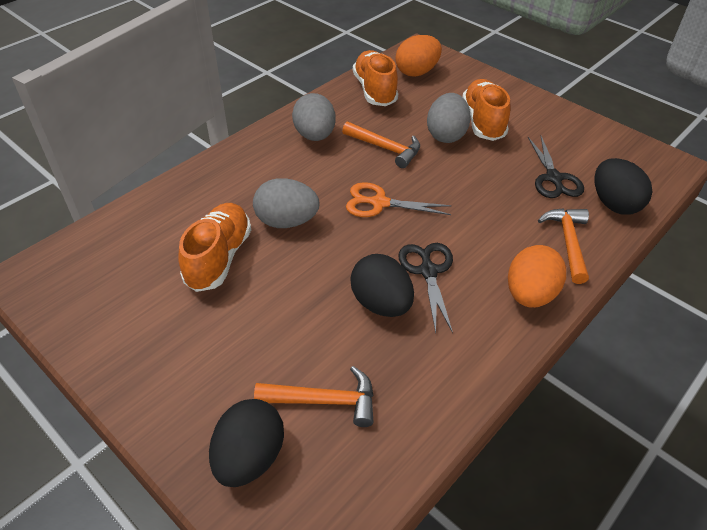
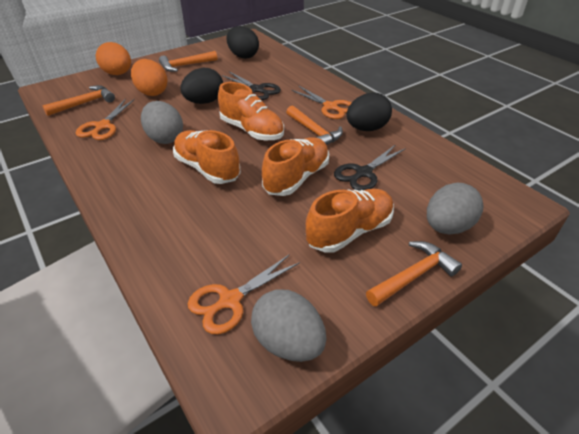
orange hammer: 3 -> 4
orange scissors: 1 -> 3
orange shoe: 3 -> 4

